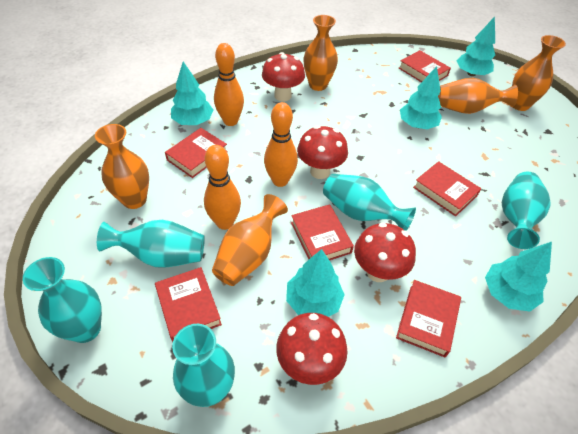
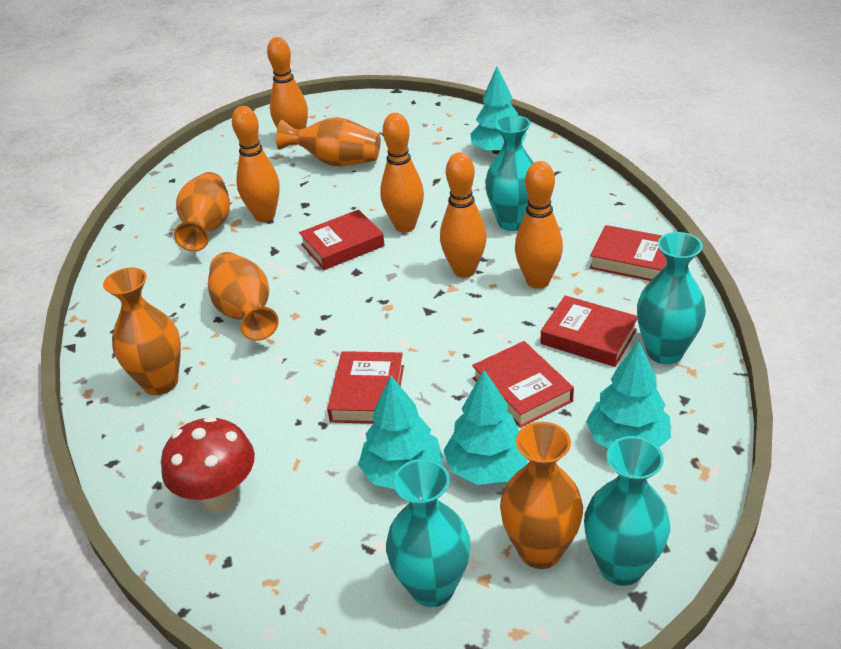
orange bowling pin: 3 -> 5
red book: 6 -> 5
red mushroom: 4 -> 1
turquoise tree: 5 -> 4
turquoise vase: 5 -> 4

